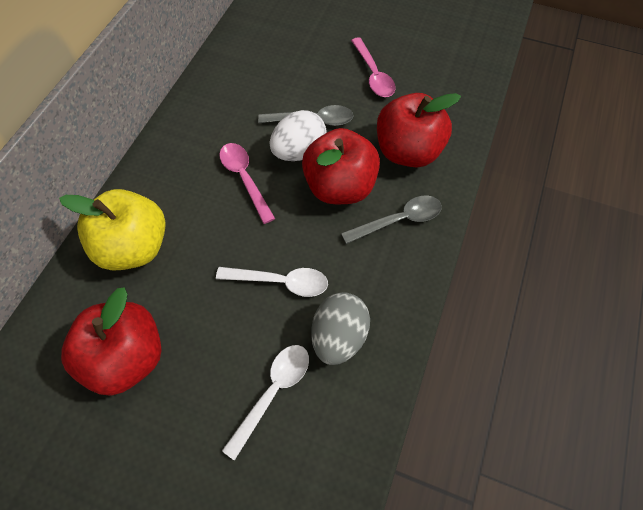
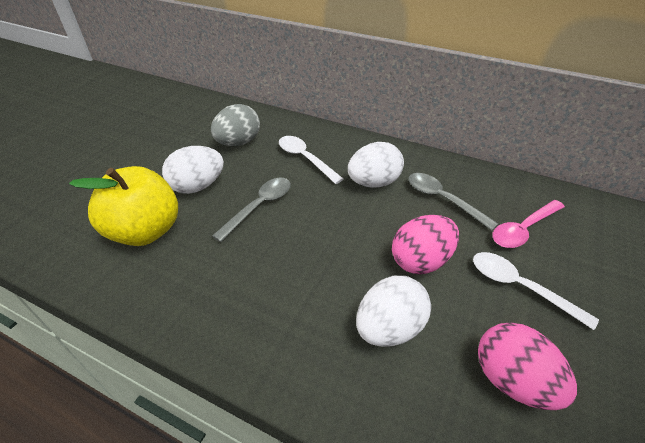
pink egg: 0 -> 2
pink spoon: 2 -> 1
red apple: 3 -> 0
white egg: 1 -> 3

